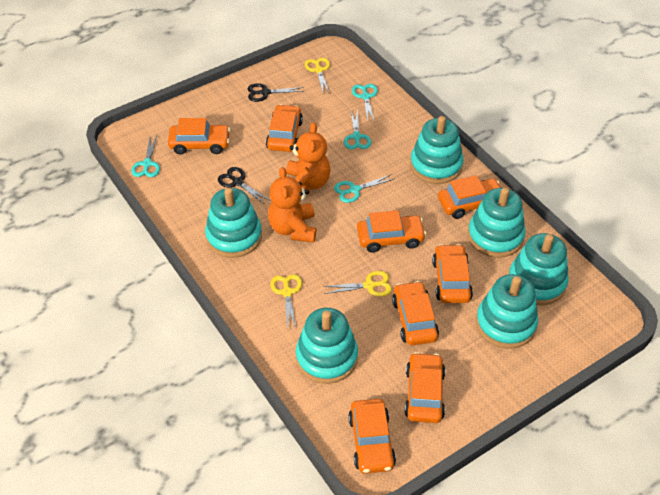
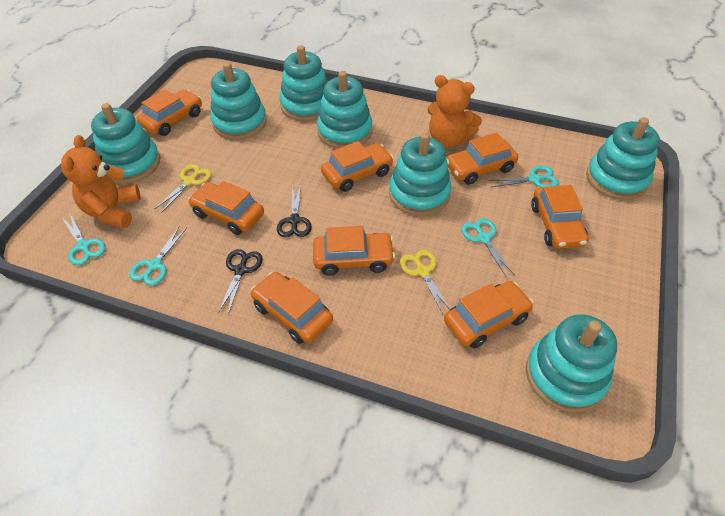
turquoise stacking toy: 6 -> 7
yellow scissors: 3 -> 2

